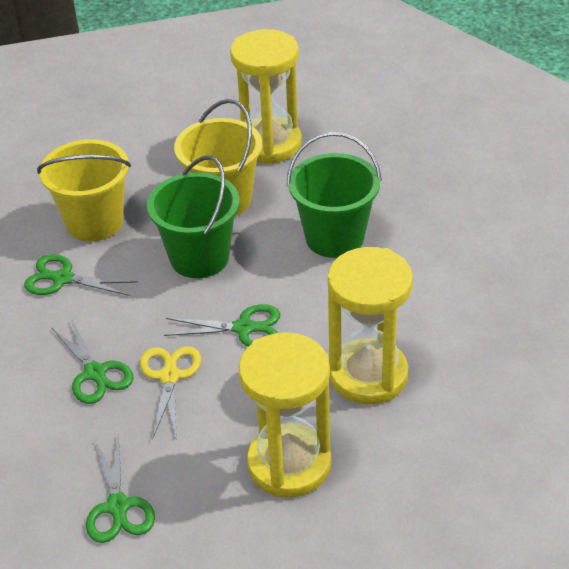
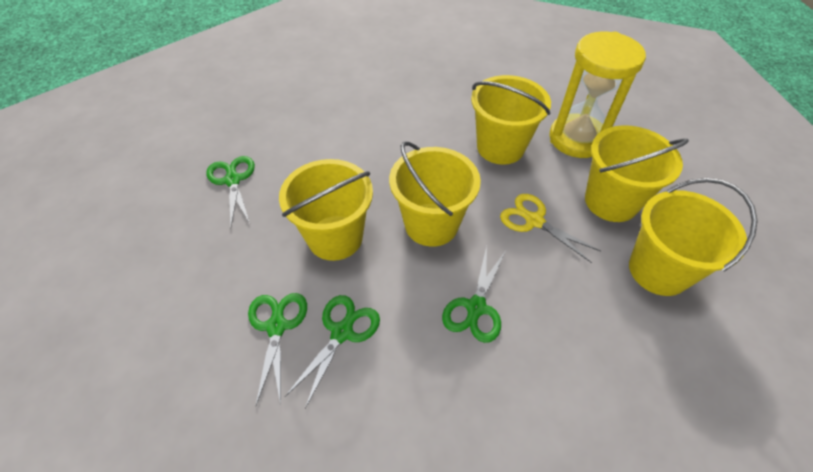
green bucket: 2 -> 0
yellow bucket: 2 -> 5
yellow hourglass: 3 -> 1

